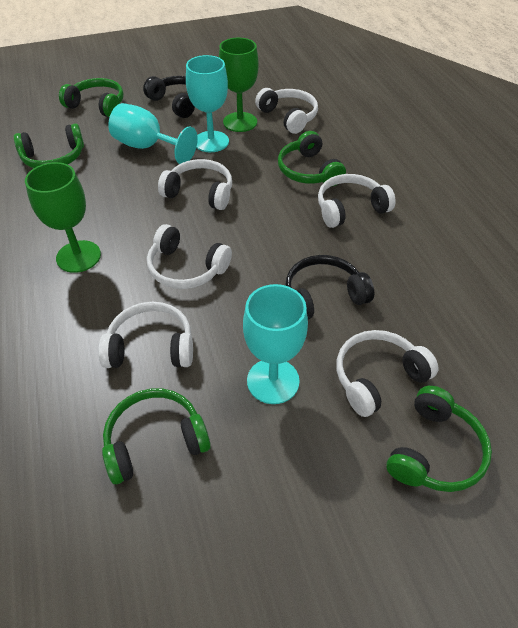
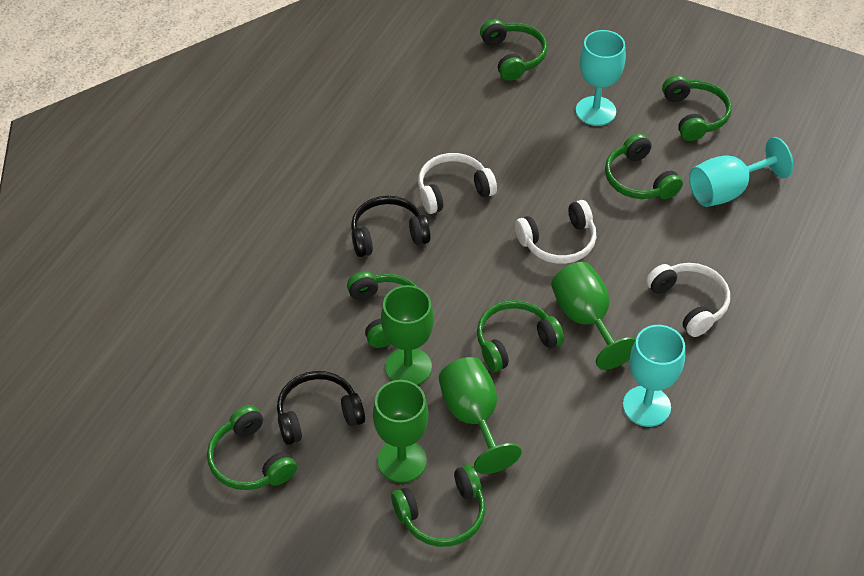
green goblet: 2 -> 4
green headphones: 5 -> 7
white headphones: 6 -> 3

